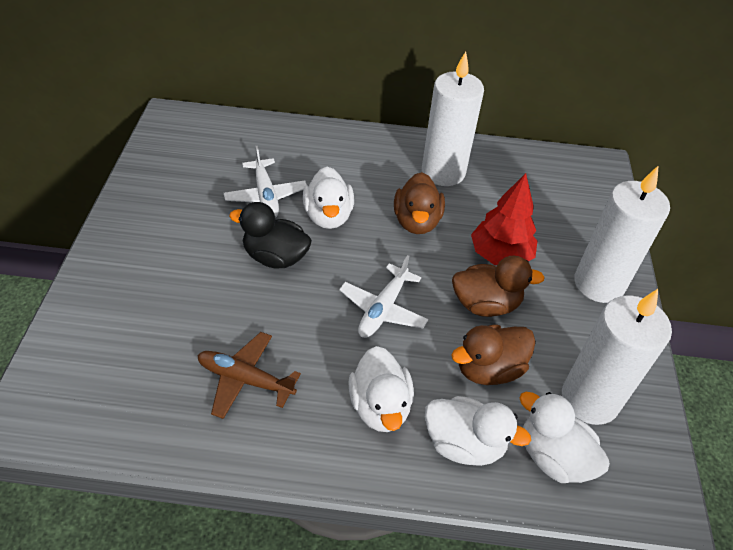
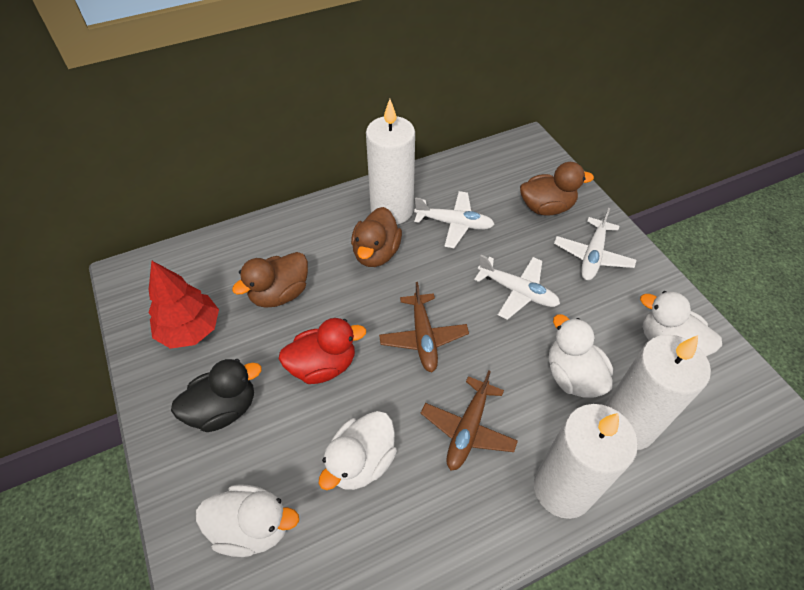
brown plane: 1 -> 2
red duck: 0 -> 1
white plane: 2 -> 3

